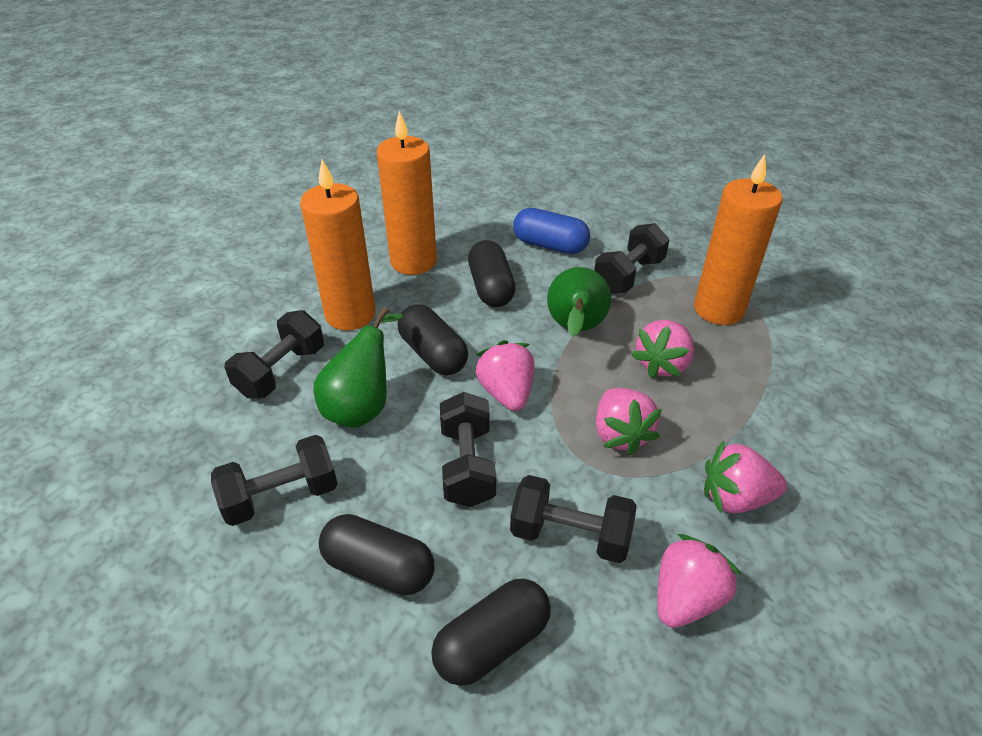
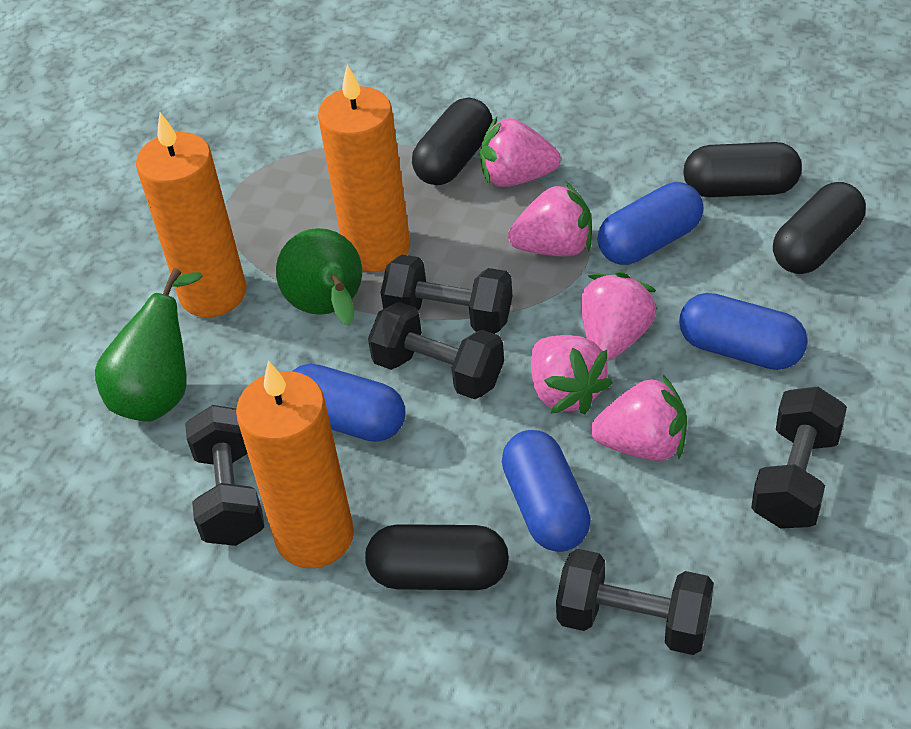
blue capsule: 1 -> 4

